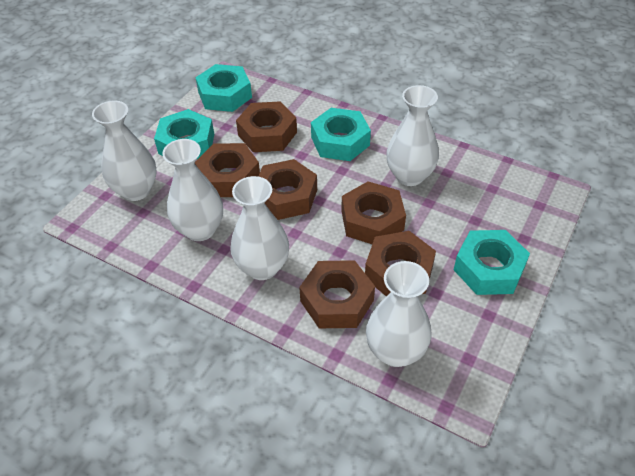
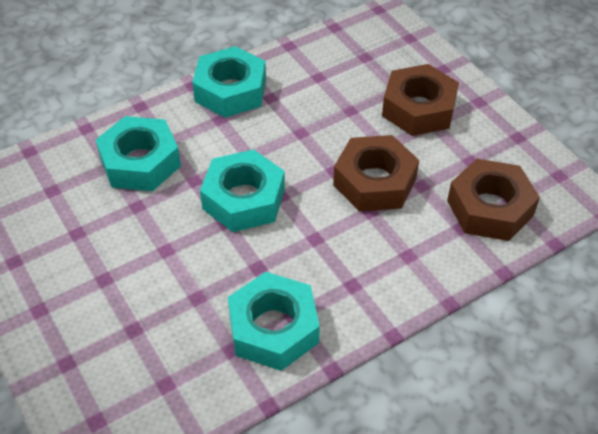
brown nut: 6 -> 3
white vase: 5 -> 0

